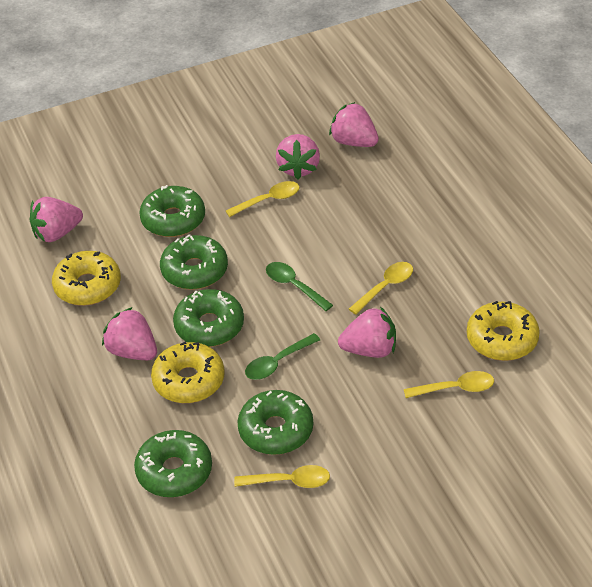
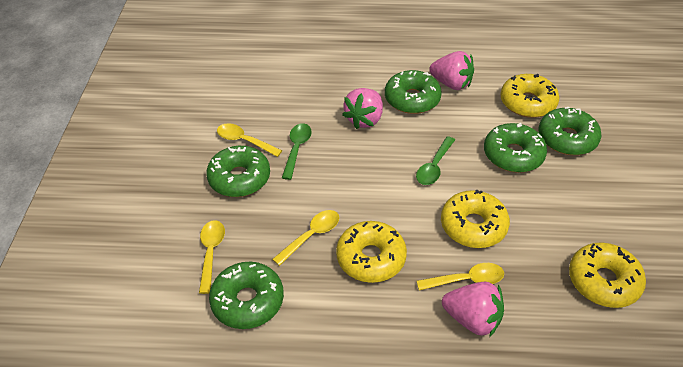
pink strawberry: 5 -> 3
yellow donut: 3 -> 4

